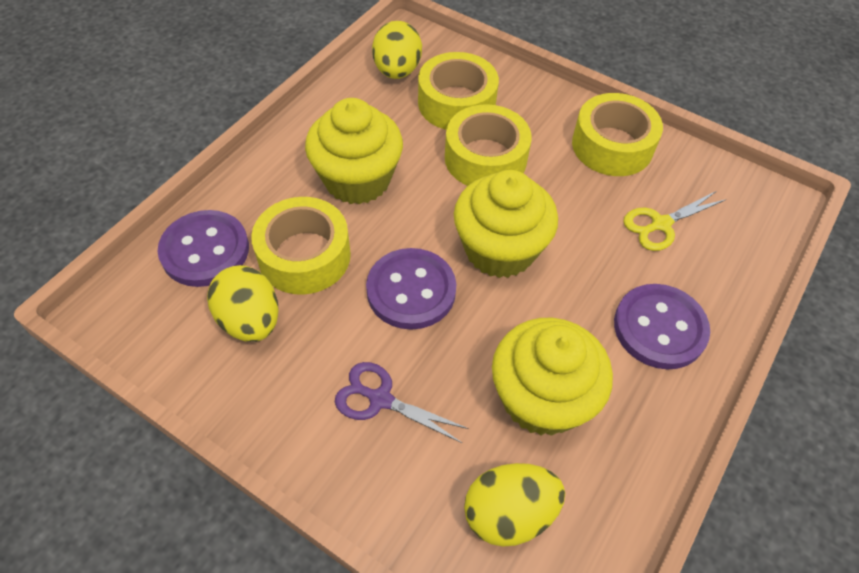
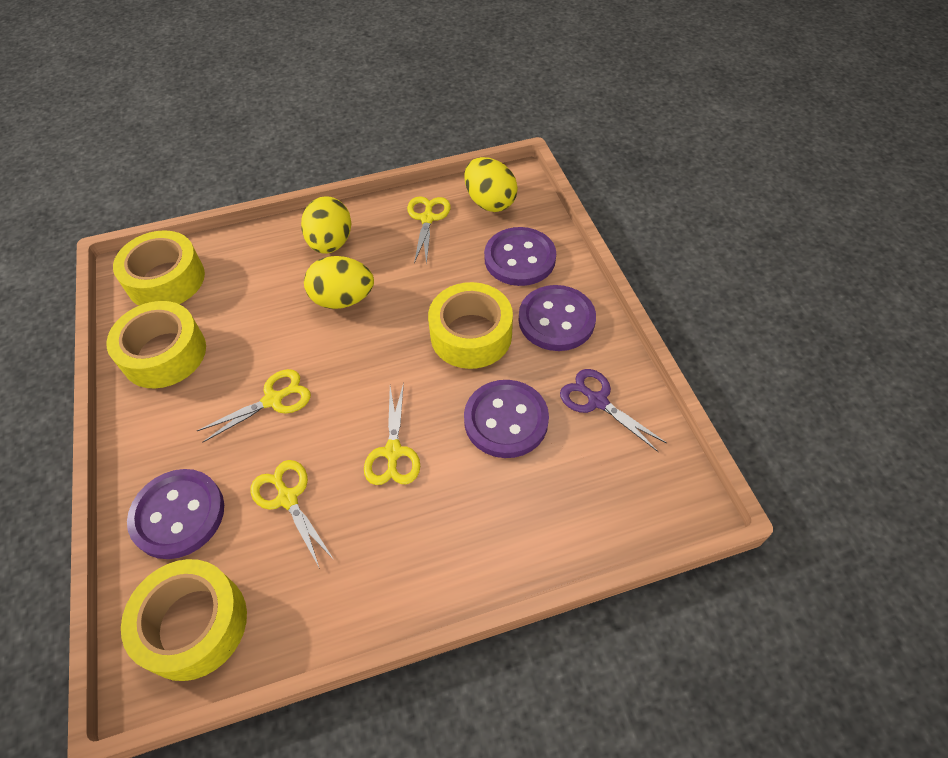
purple button: 3 -> 4
yellow cupcake: 3 -> 0
yellow scissors: 1 -> 4

